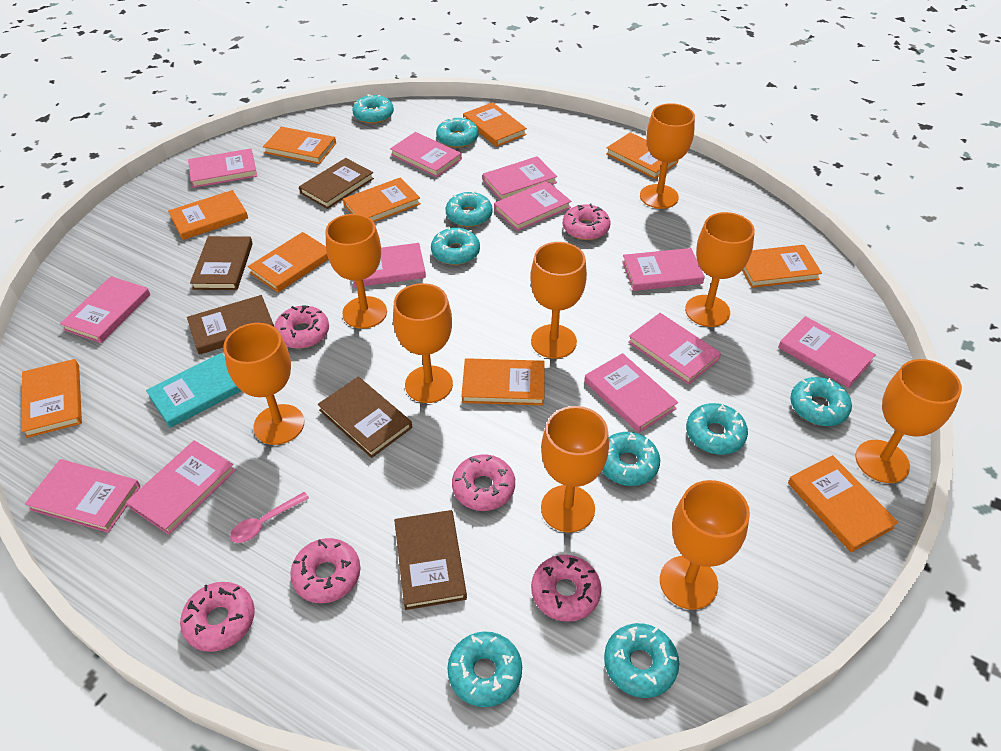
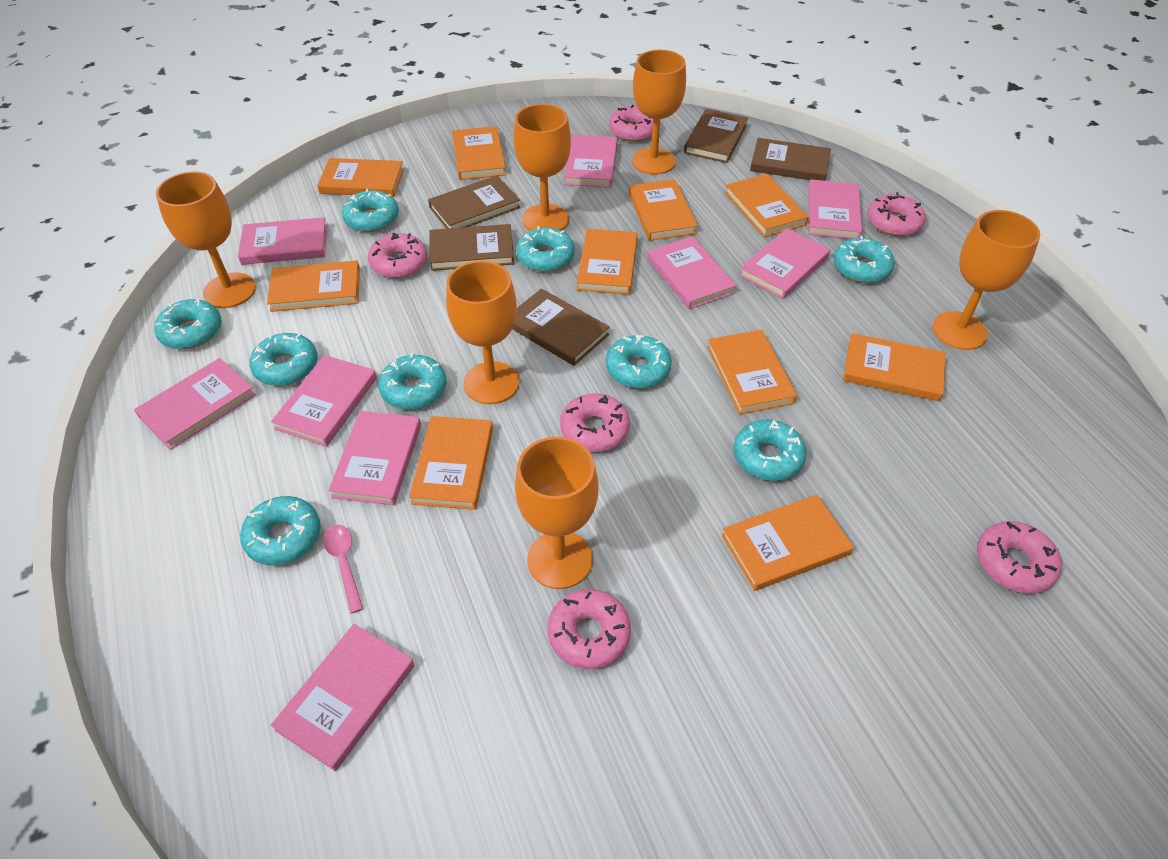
orange goblet: 9 -> 6
pink book: 12 -> 9
turquoise book: 1 -> 0

